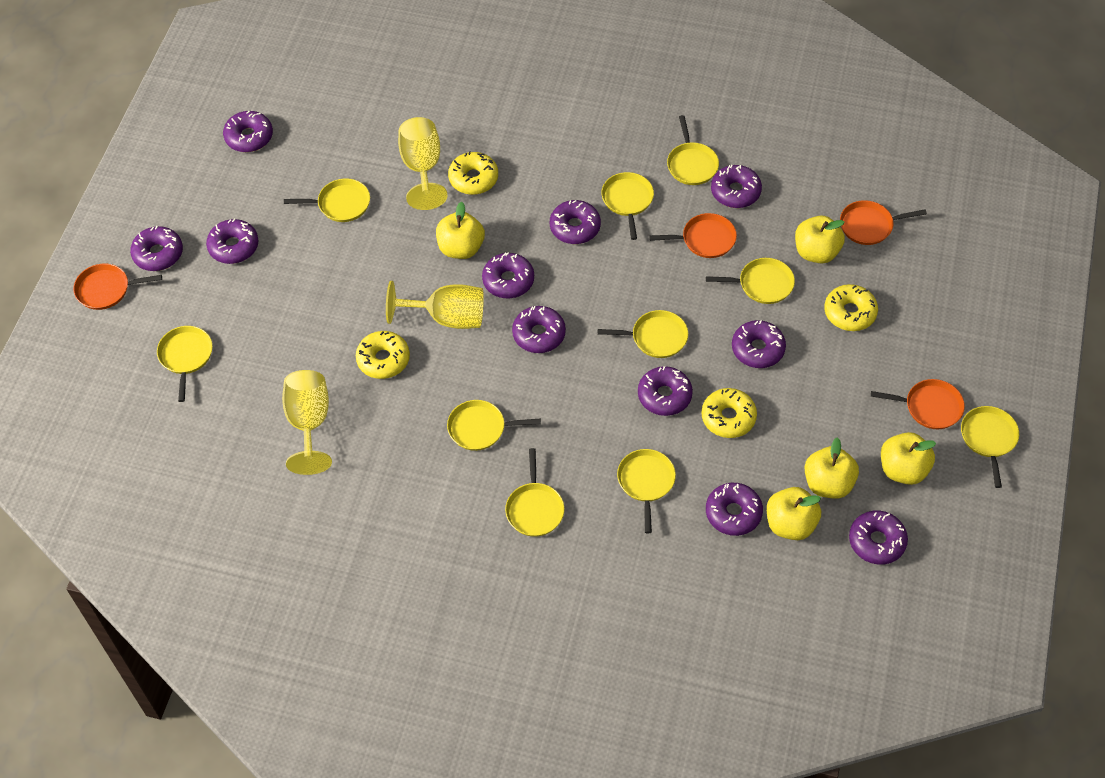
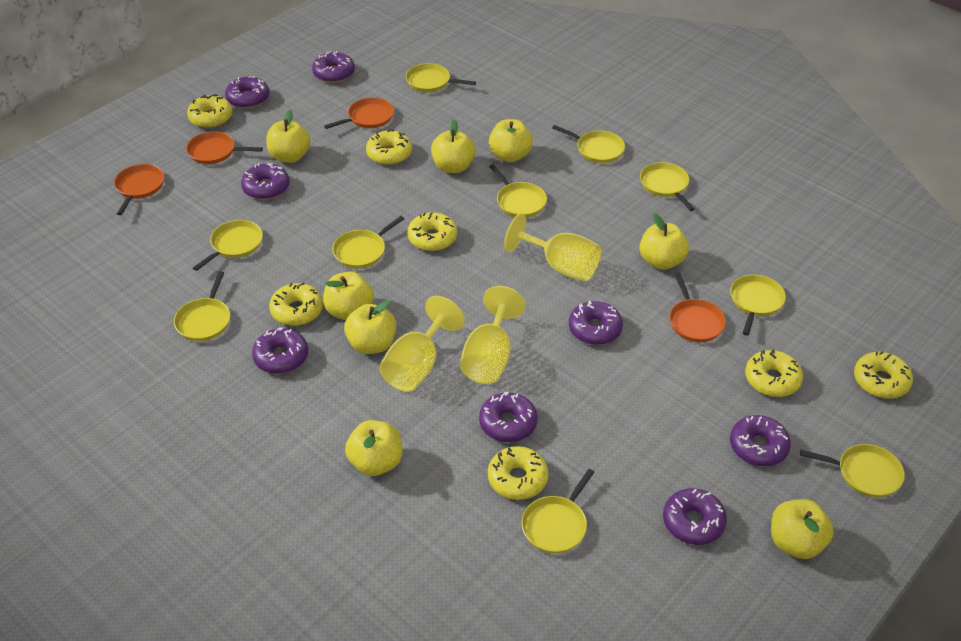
purple donut: 11 -> 8
yellow apple: 5 -> 8
yellow donut: 4 -> 7

